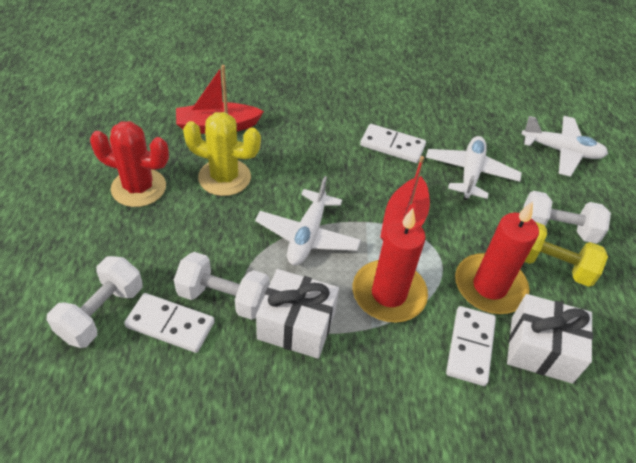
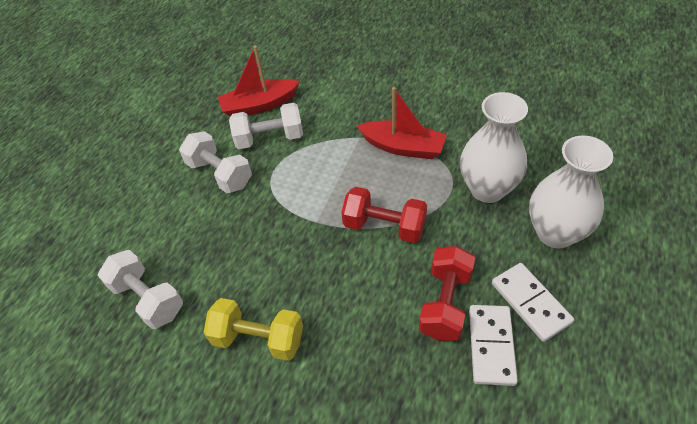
red cactus: 1 -> 0
red candle: 2 -> 0
red dumbbell: 0 -> 2
white domino: 3 -> 2
white gift: 2 -> 0
white plane: 3 -> 0
white vase: 0 -> 2
yellow cactus: 1 -> 0

